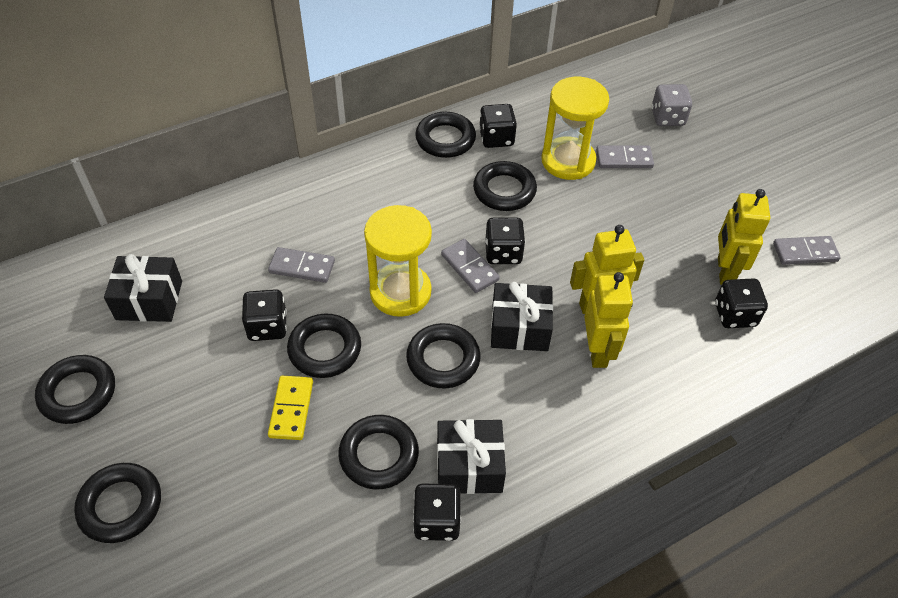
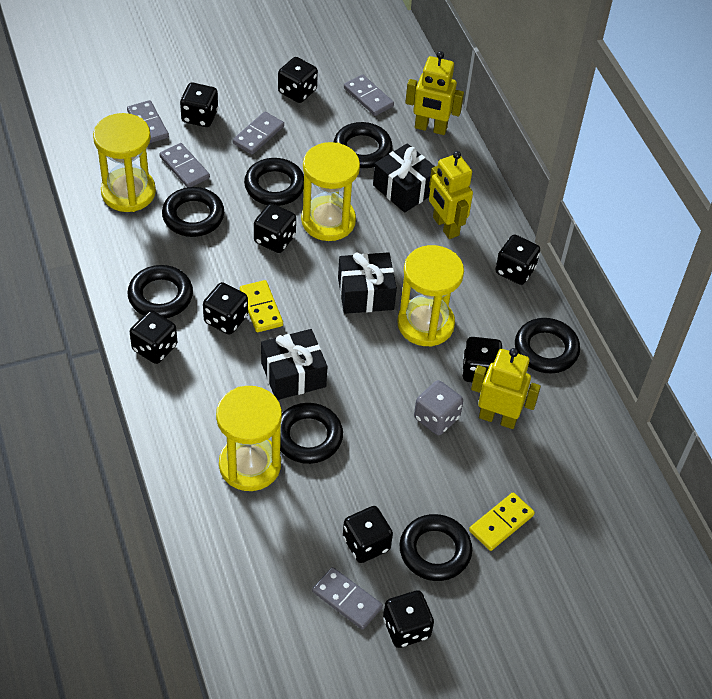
black dice: 5 -> 9
grey domino: 4 -> 5
yellow domino: 1 -> 2
yellow hourglass: 2 -> 4

